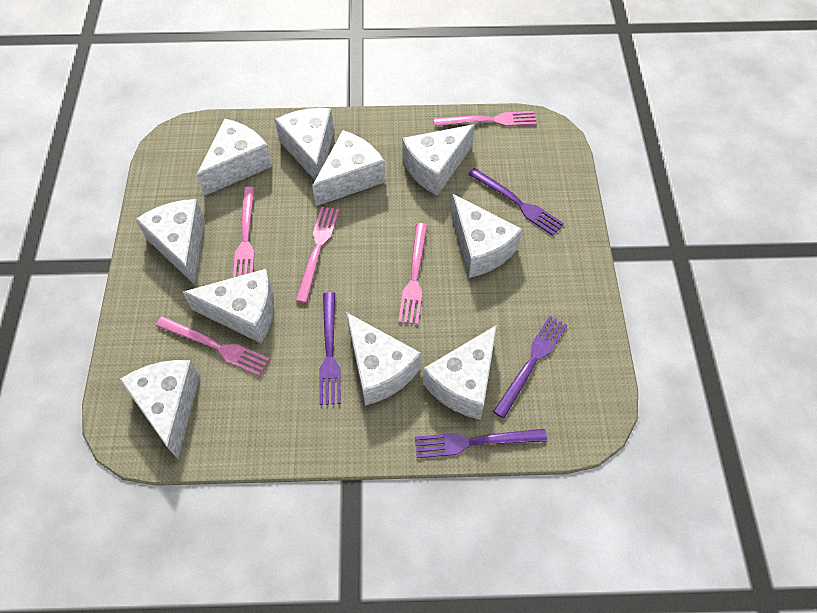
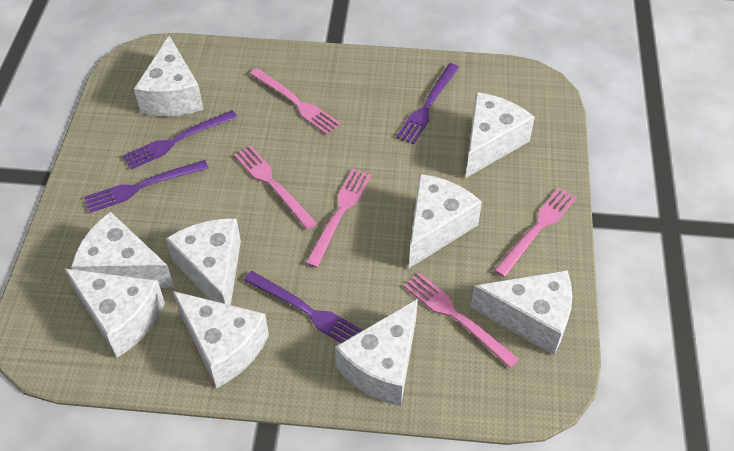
white cheese: 10 -> 9

